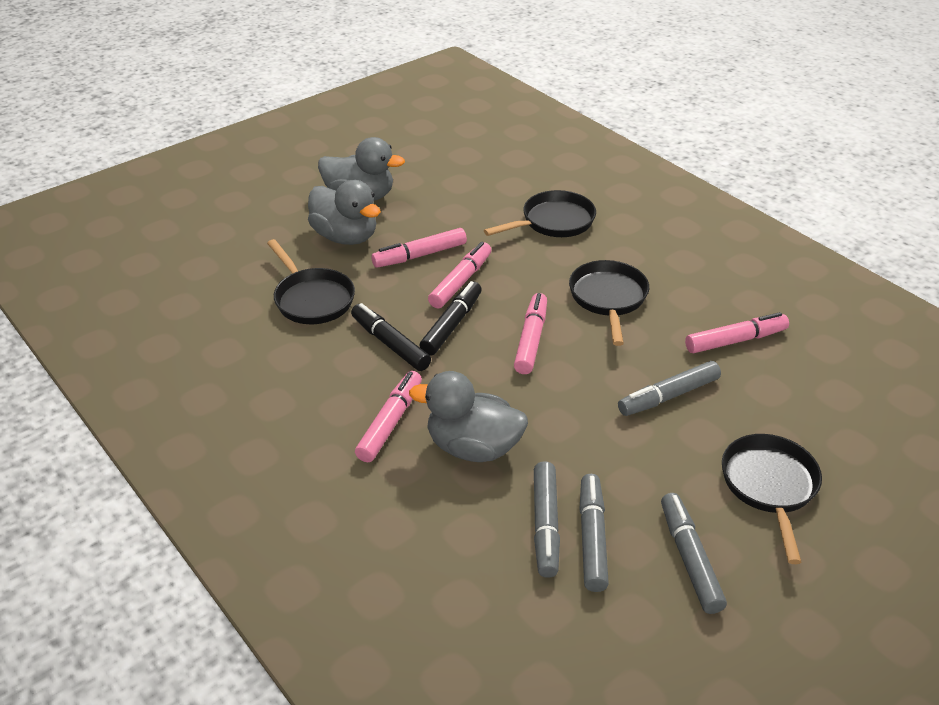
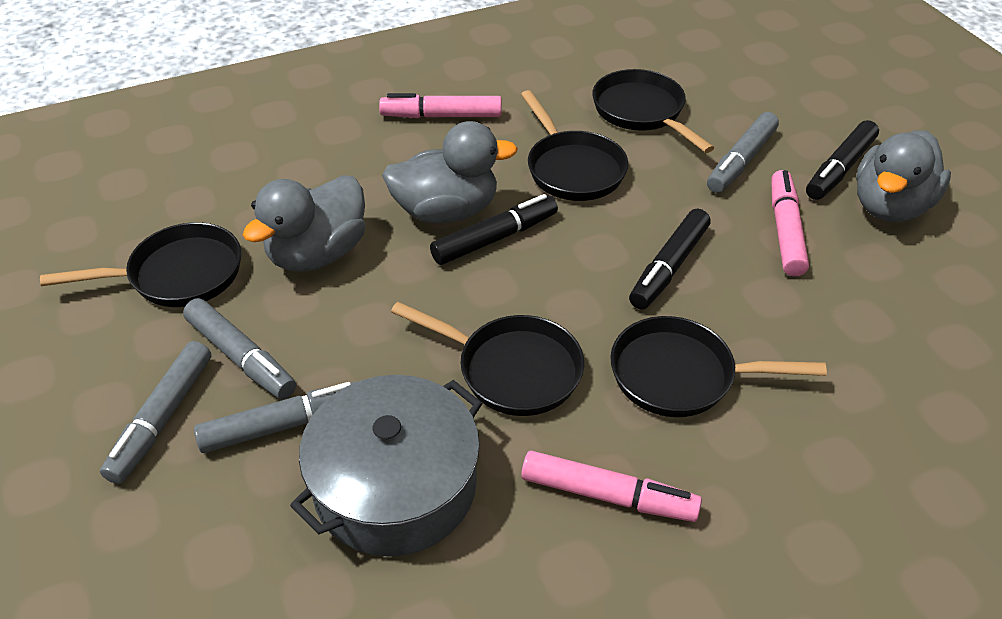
black marker: 2 -> 3
black pan: 4 -> 5
grey pot: 0 -> 1
pink marker: 5 -> 3

